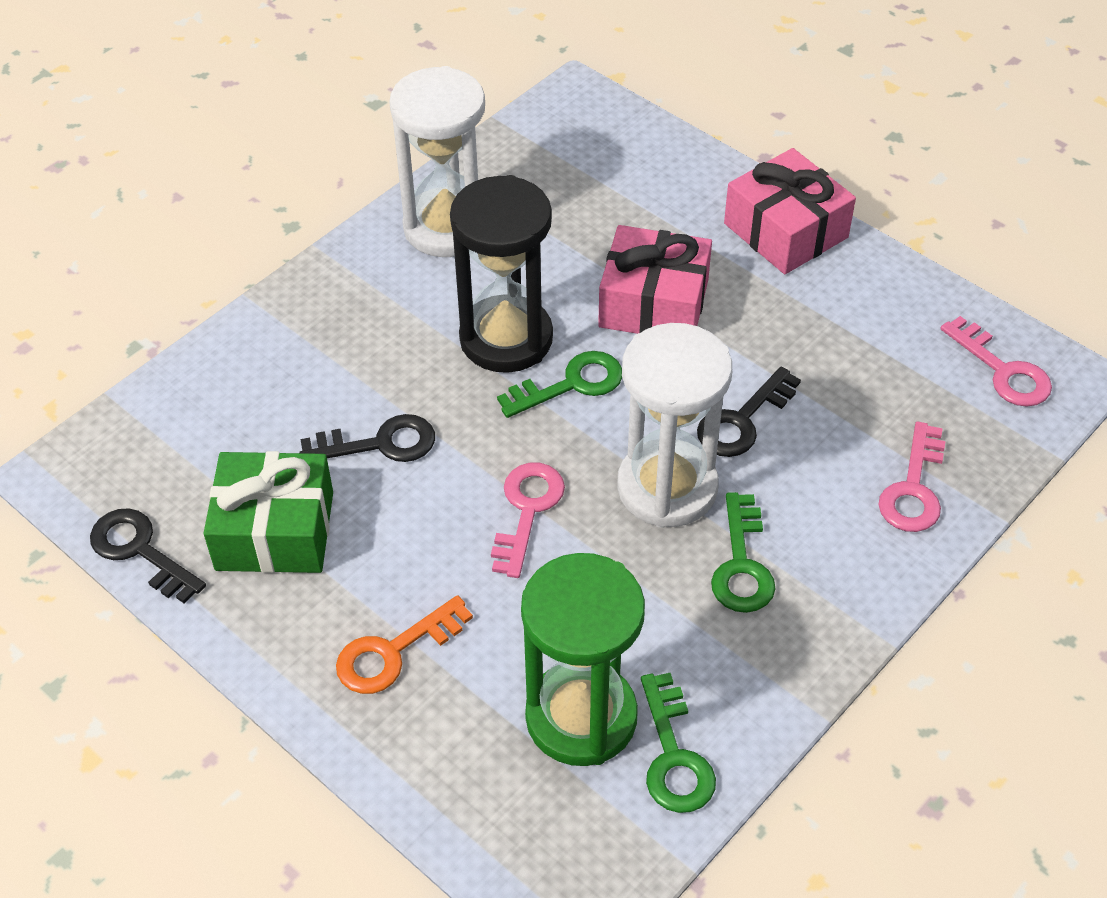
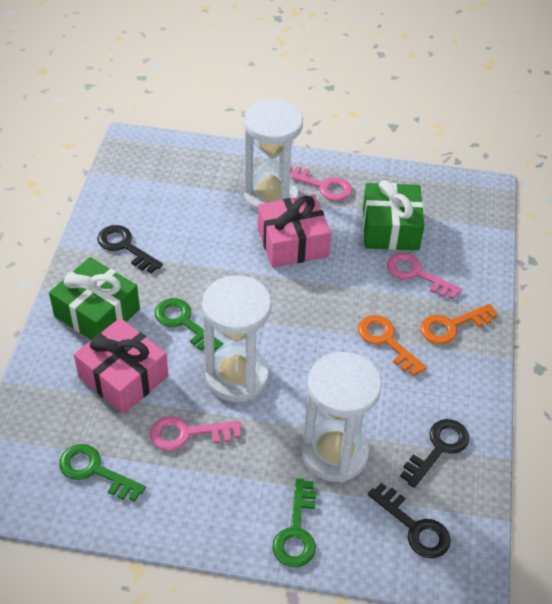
black hourglass: 1 -> 0
green gift: 1 -> 2
green hourglass: 1 -> 0
orange key: 1 -> 2
white hourglass: 2 -> 3

